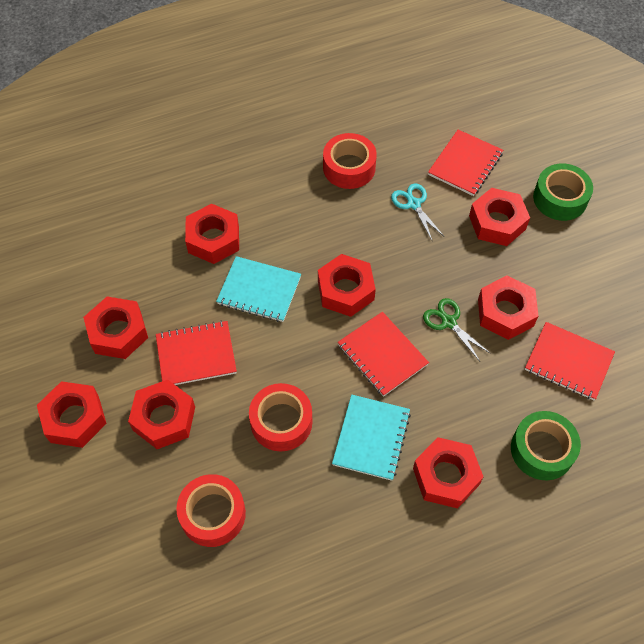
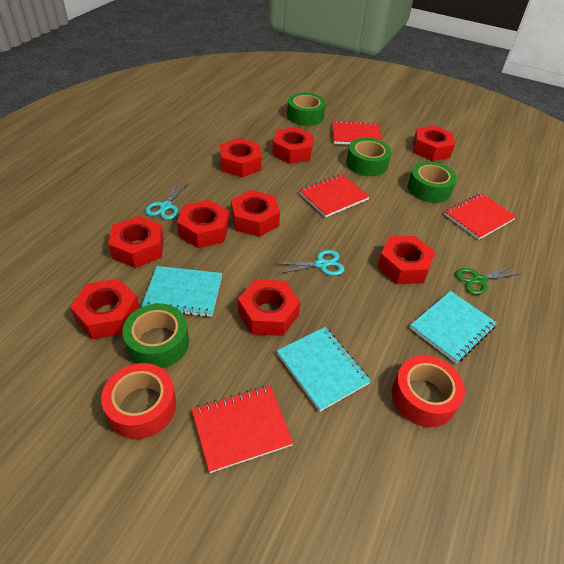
green tape: 2 -> 4
red nut: 8 -> 9
red tape: 3 -> 2
turquoise notebook: 2 -> 3
turquoise scissors: 1 -> 2

